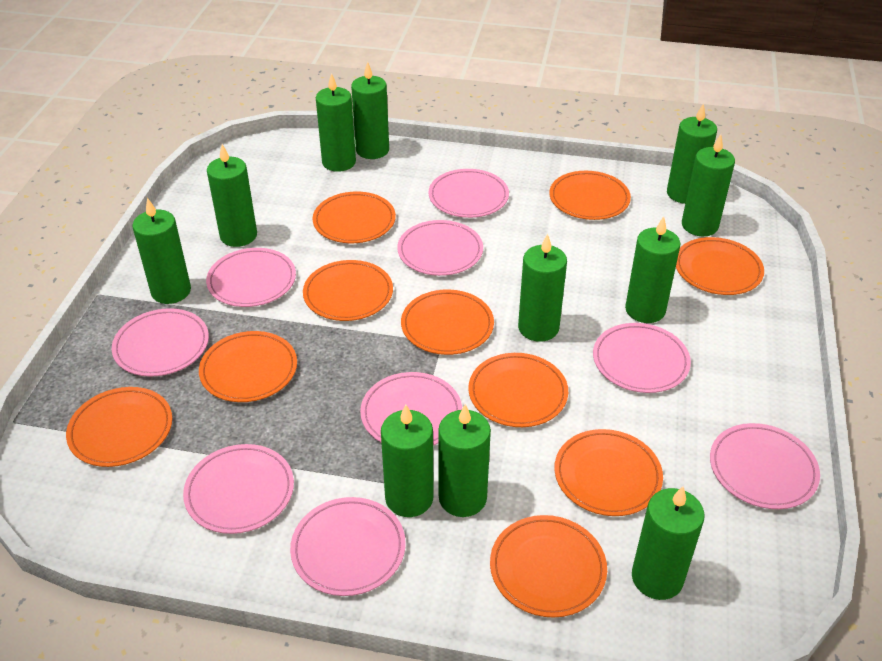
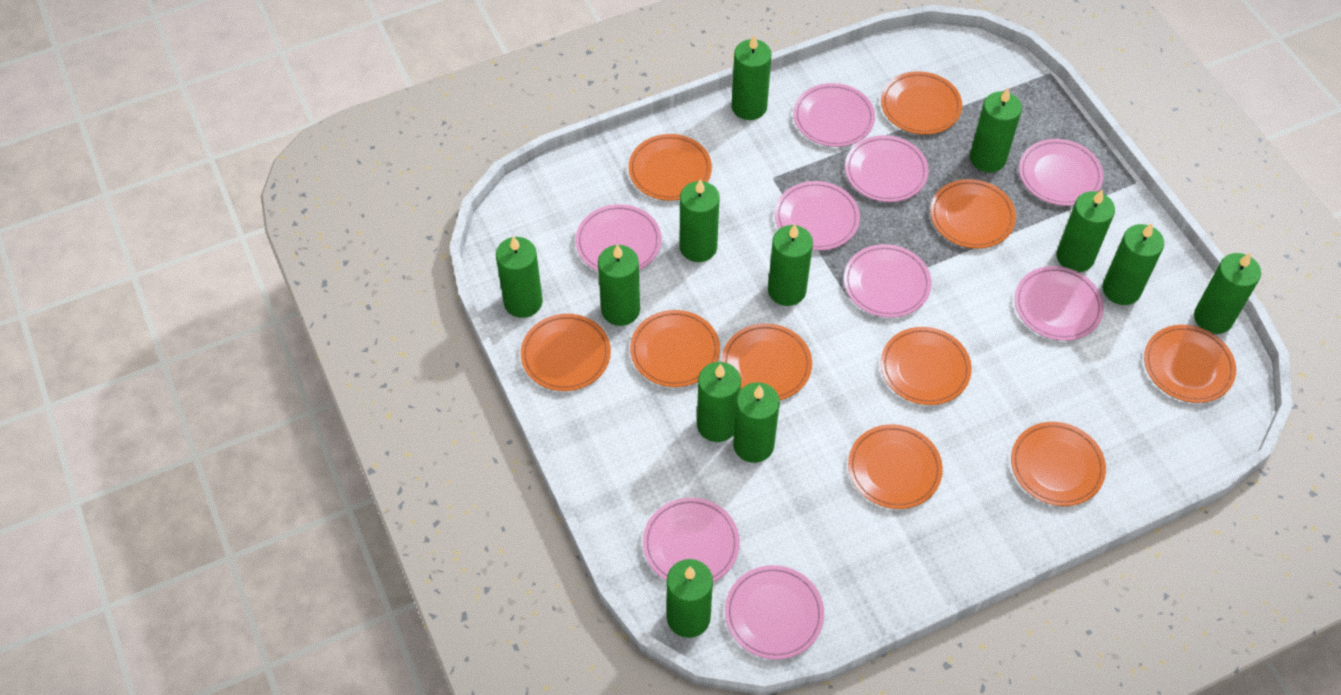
green candle: 11 -> 12

